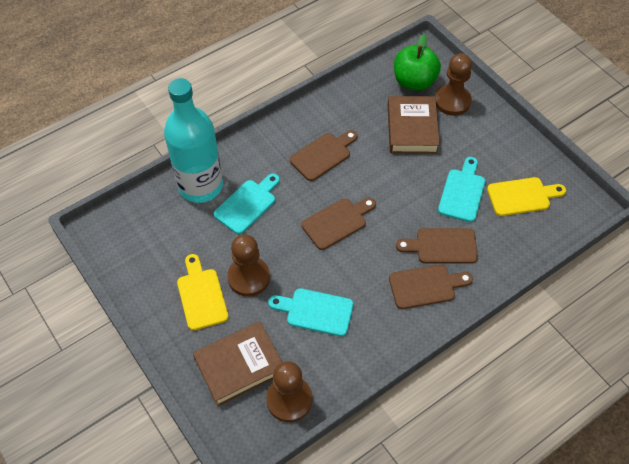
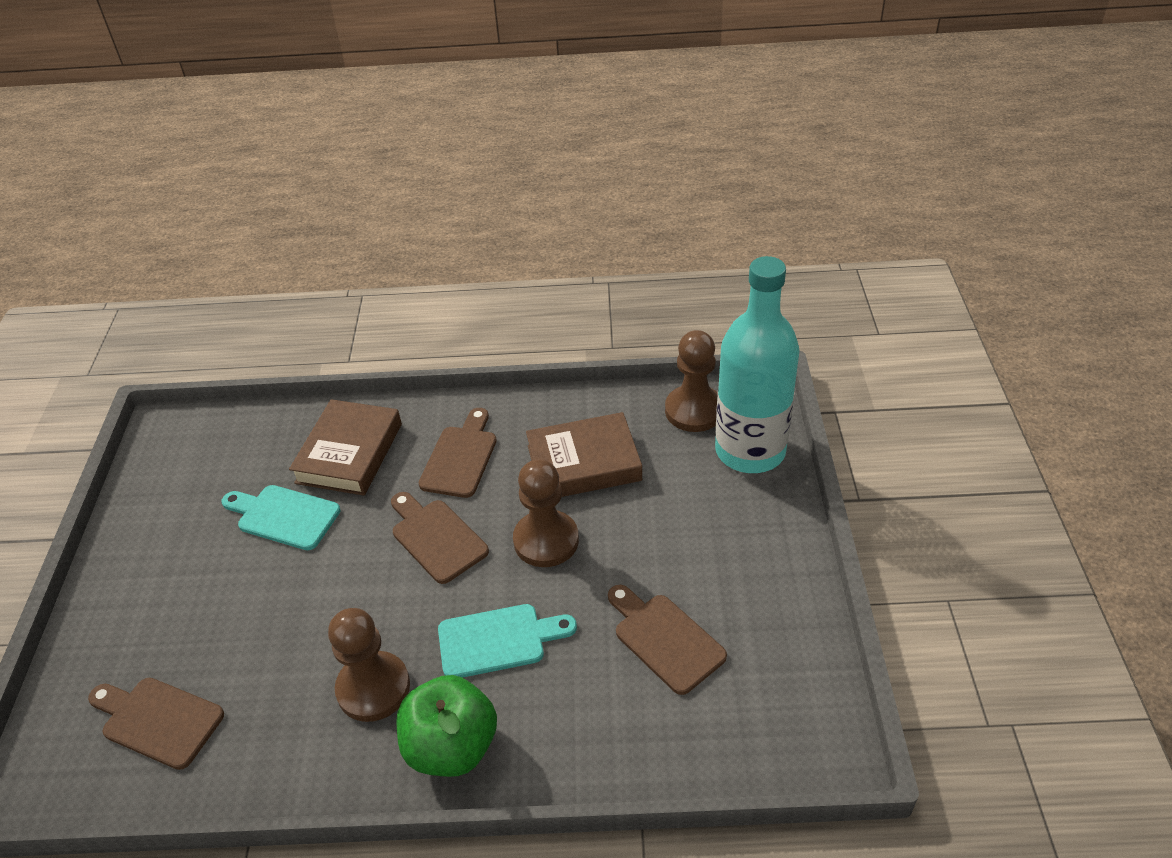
turquoise cutting board: 3 -> 2
yellow cutting board: 2 -> 0

